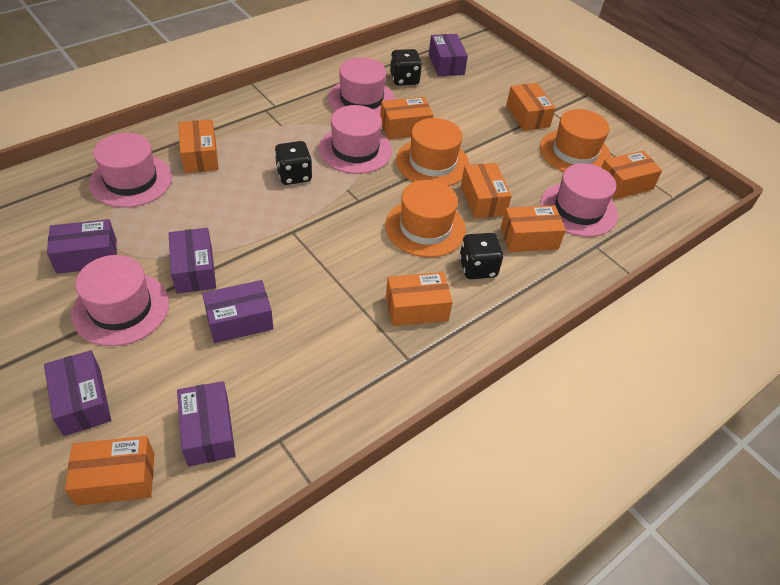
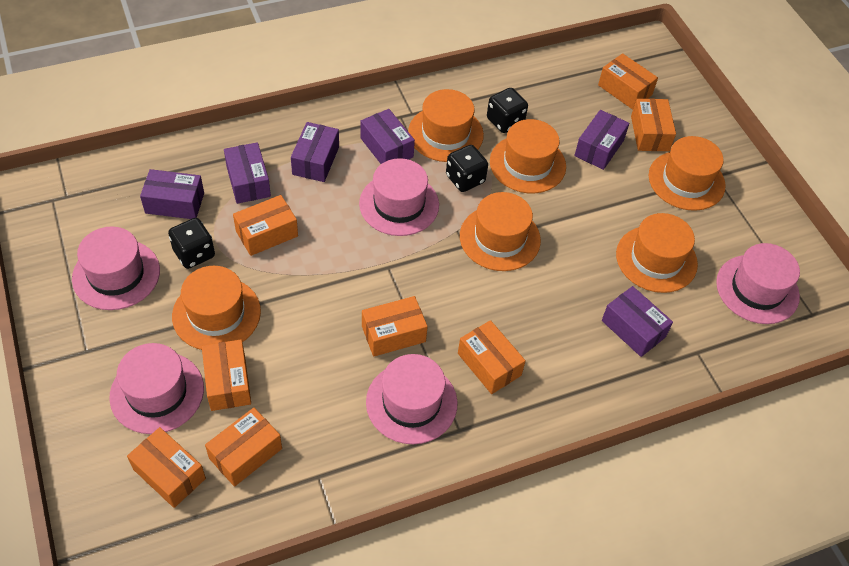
orange hat: 3 -> 6

